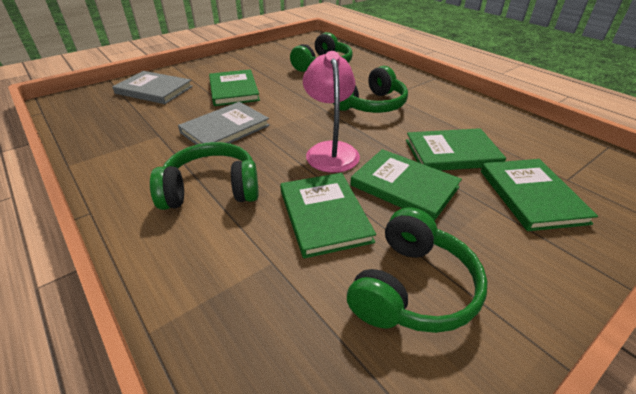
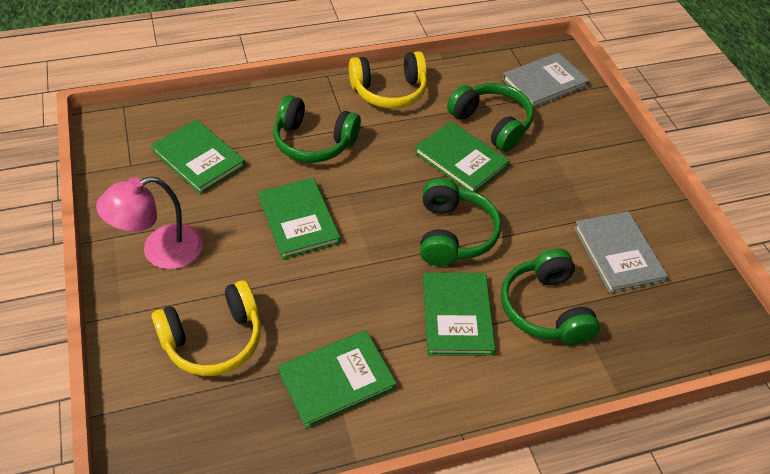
yellow headphones: 0 -> 2

